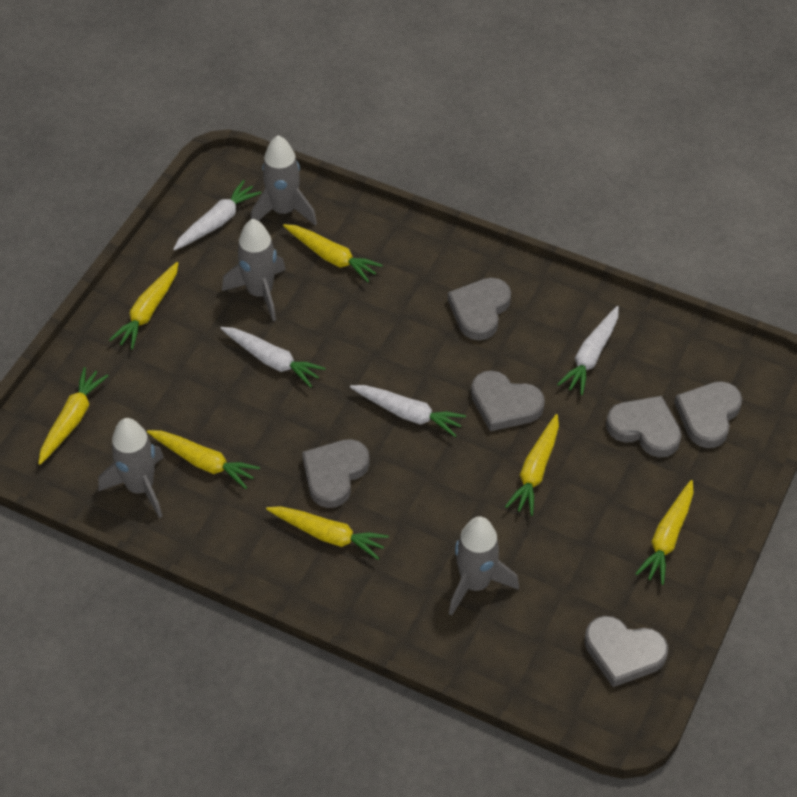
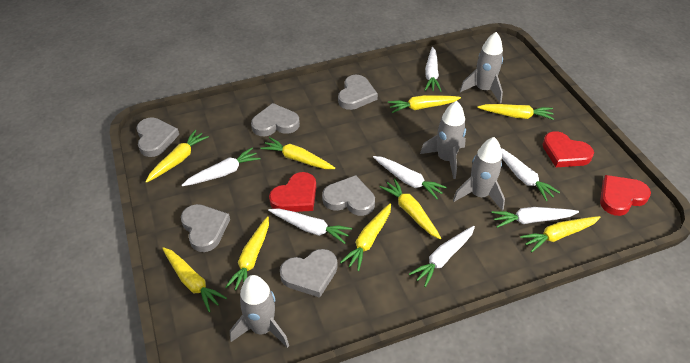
red heart: 0 -> 3
white carrot: 4 -> 7
yellow carrot: 7 -> 9

